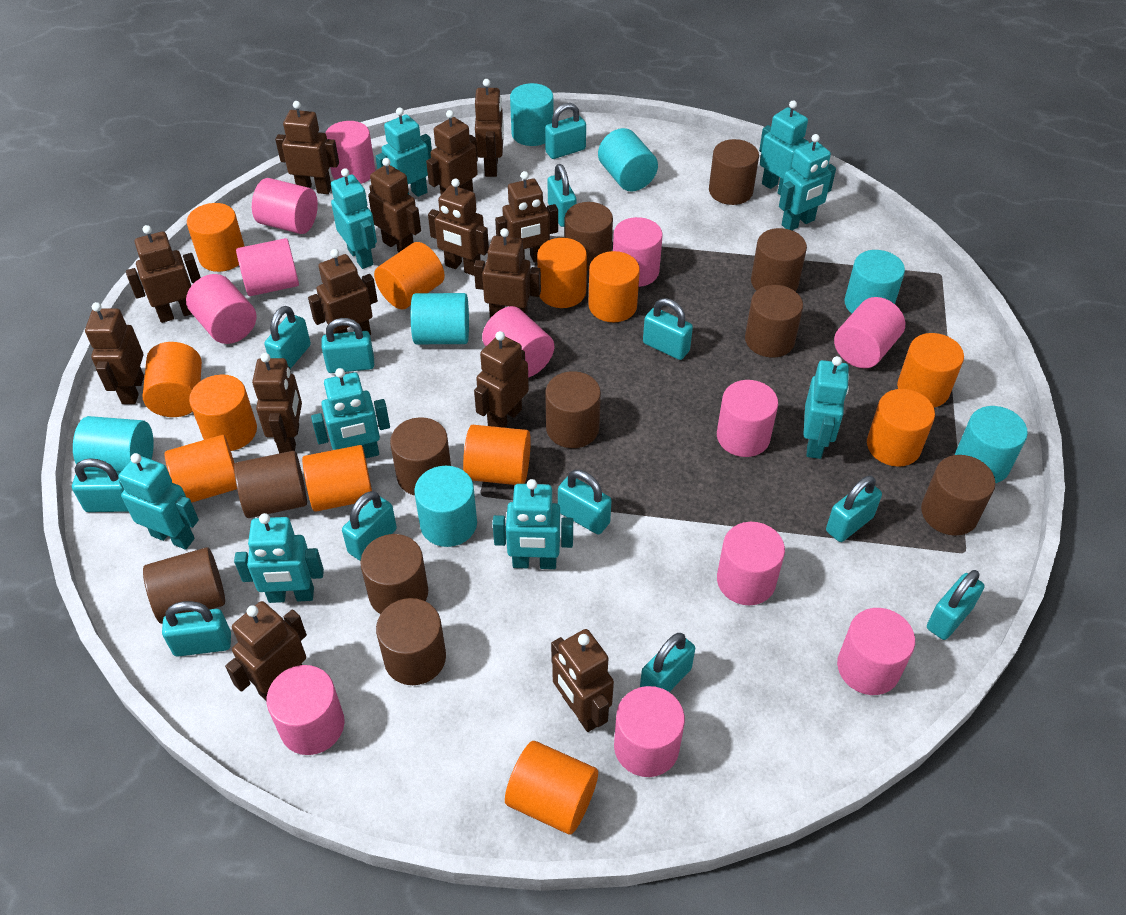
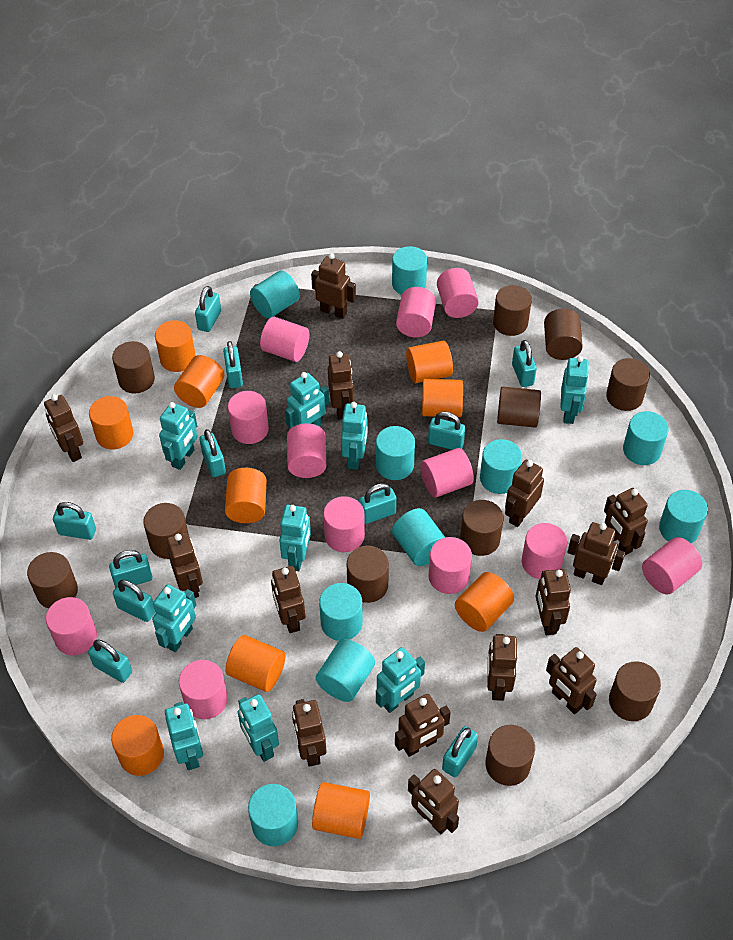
orange cylinder: 12 -> 10
turquoise cylinder: 7 -> 10
turquoise padlock: 12 -> 11

